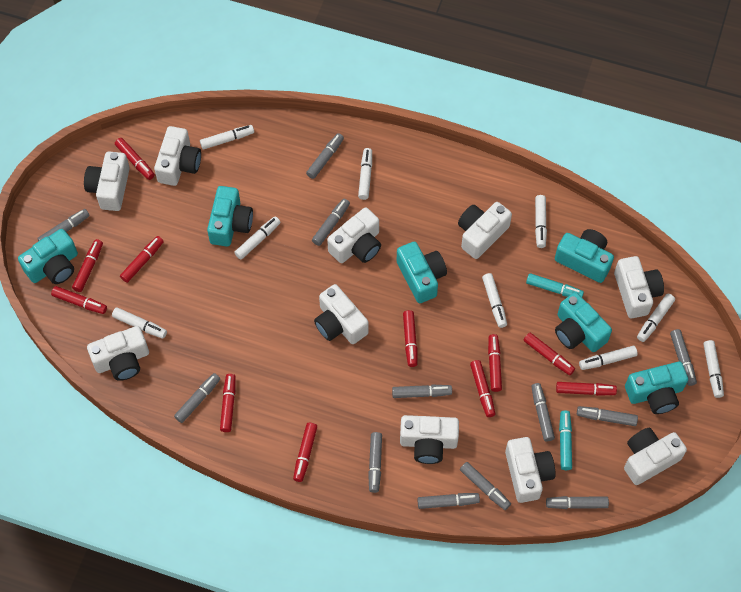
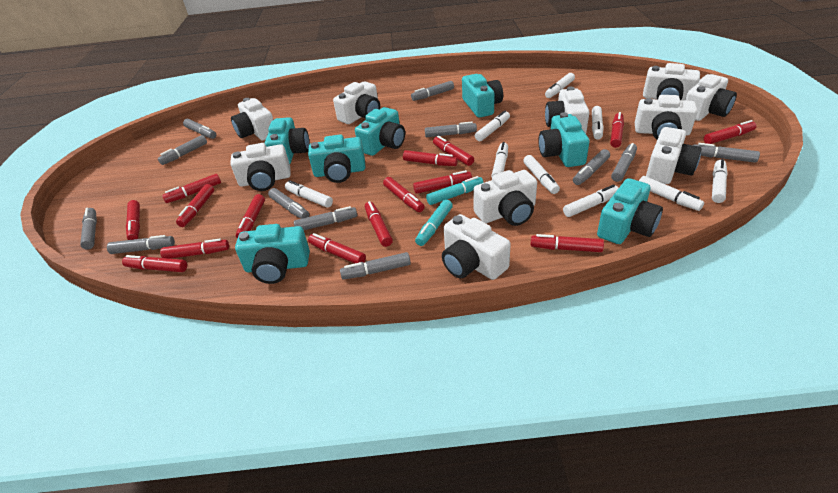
red marker: 11 -> 15
turquoise camera: 6 -> 7

